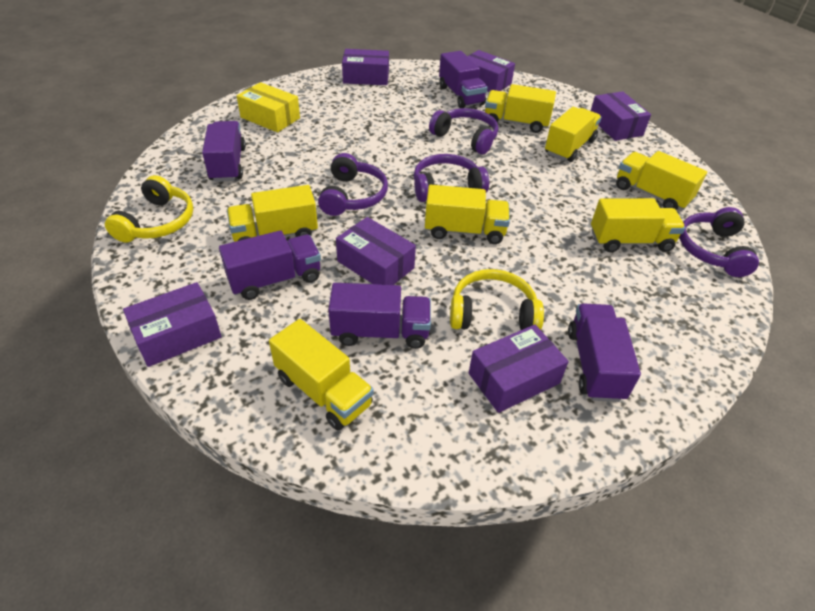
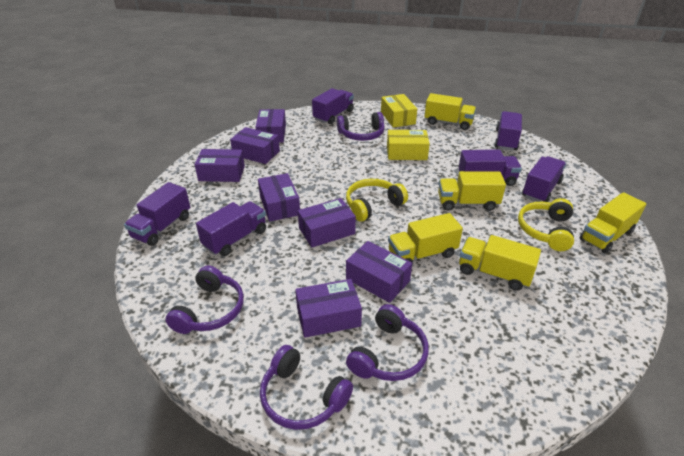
purple box: 6 -> 7
purple truck: 5 -> 6
yellow box: 1 -> 2
yellow truck: 7 -> 5

